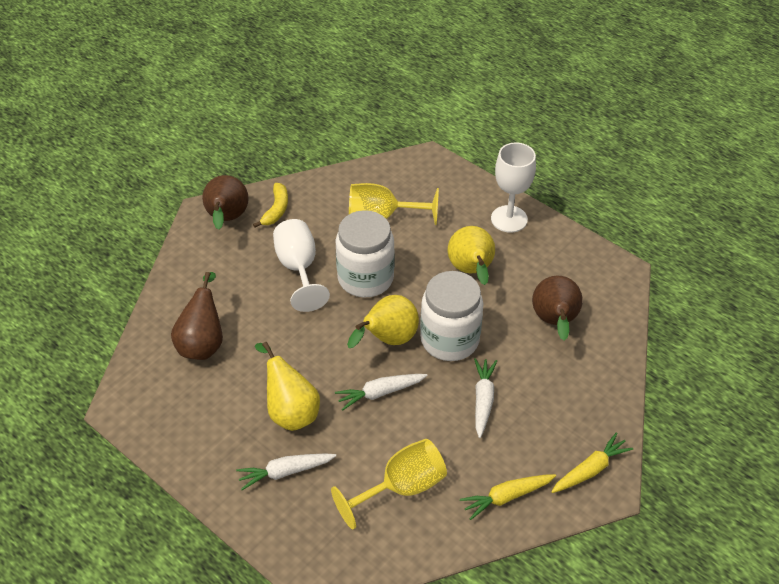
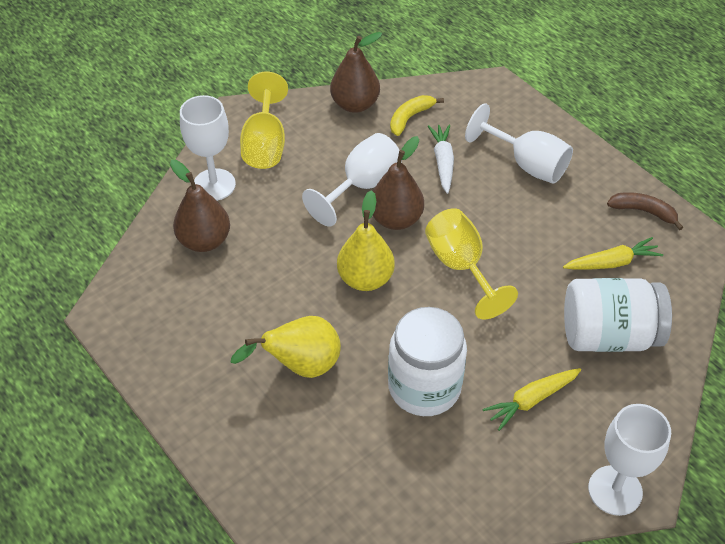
brown banana: 0 -> 1
white carrot: 3 -> 1
white goblet: 2 -> 4
yellow pear: 3 -> 2

